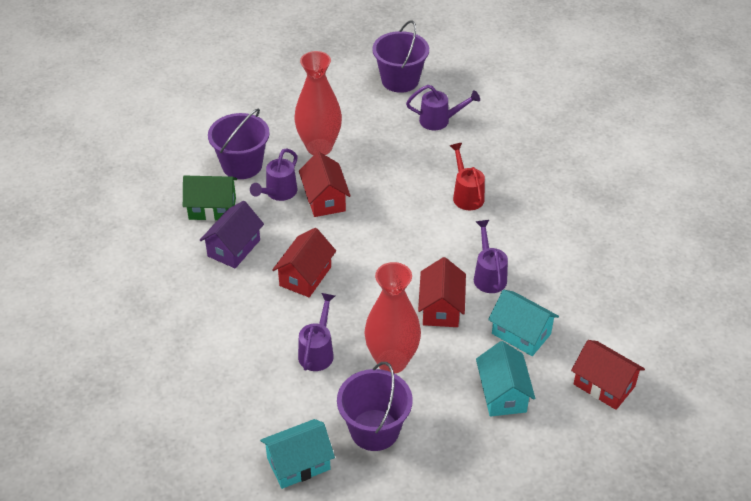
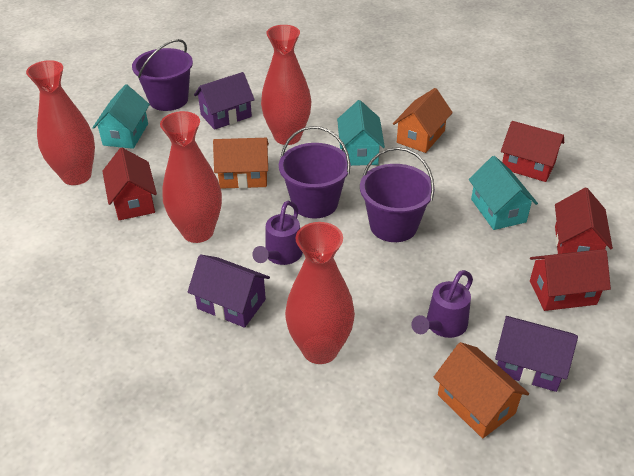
green house: 1 -> 0
orange house: 0 -> 3
purple house: 1 -> 3
purple watering can: 4 -> 2
red vase: 2 -> 4
red watering can: 1 -> 0

